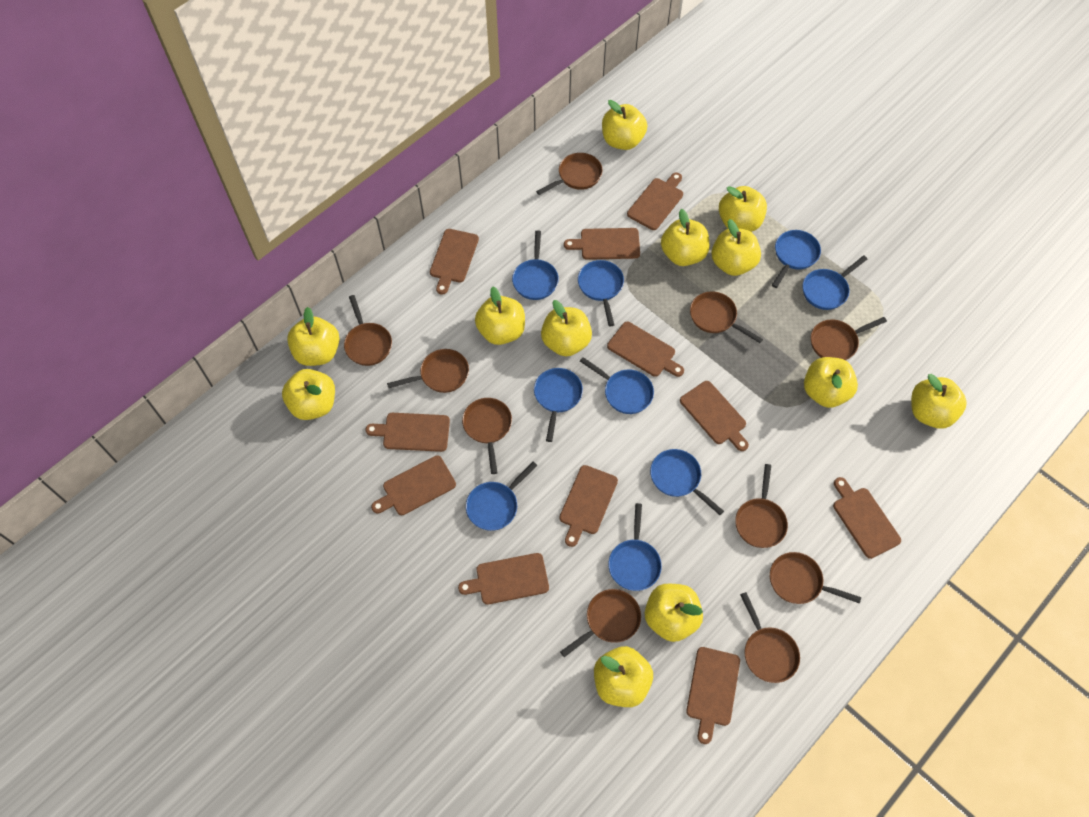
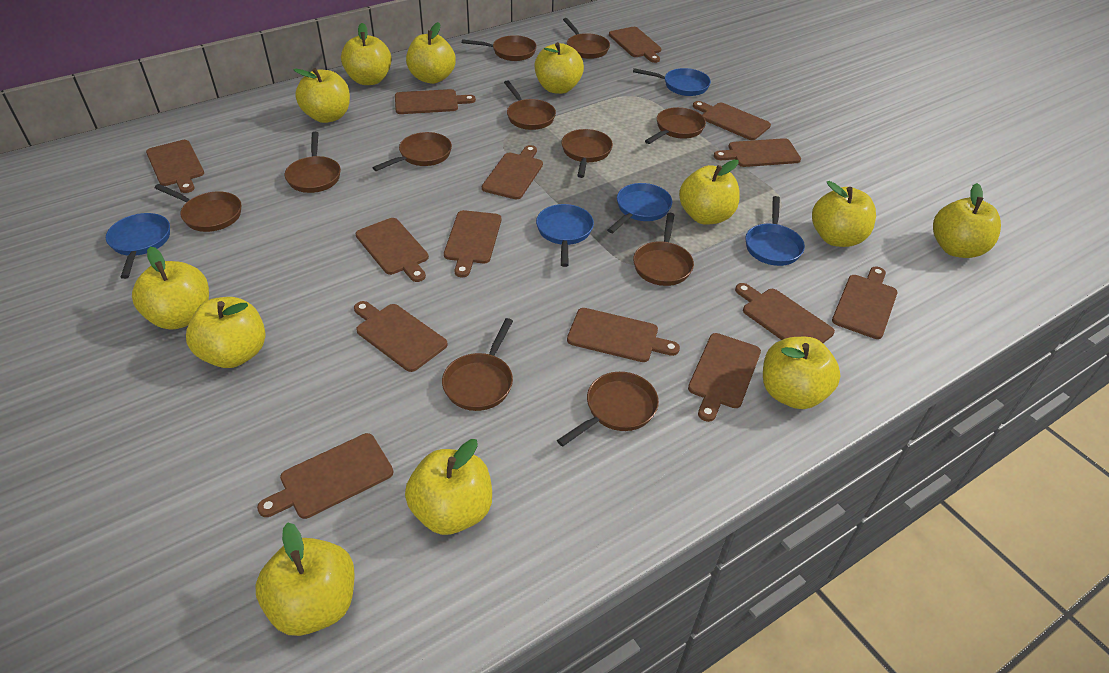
blue pan: 9 -> 5
brown cutting board: 11 -> 14
brown pan: 10 -> 11

